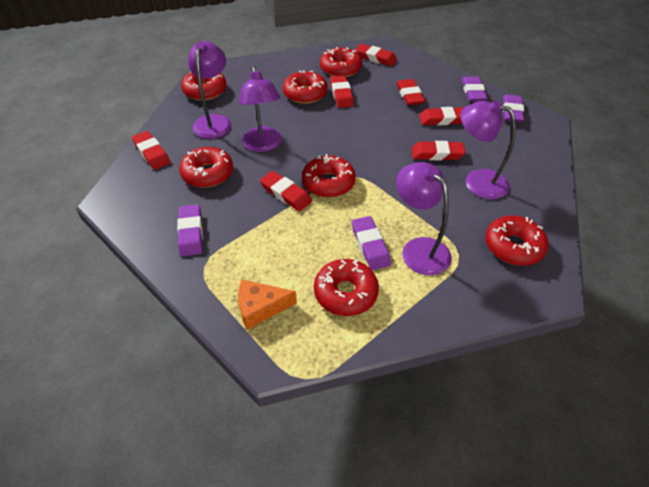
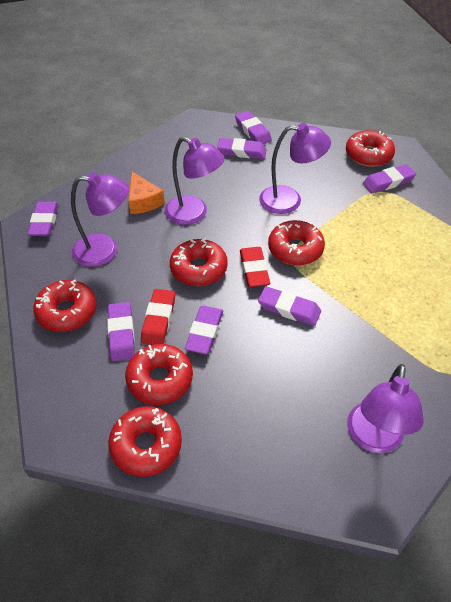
purple eraser: 4 -> 7
red donut: 7 -> 6
red eraser: 7 -> 2

